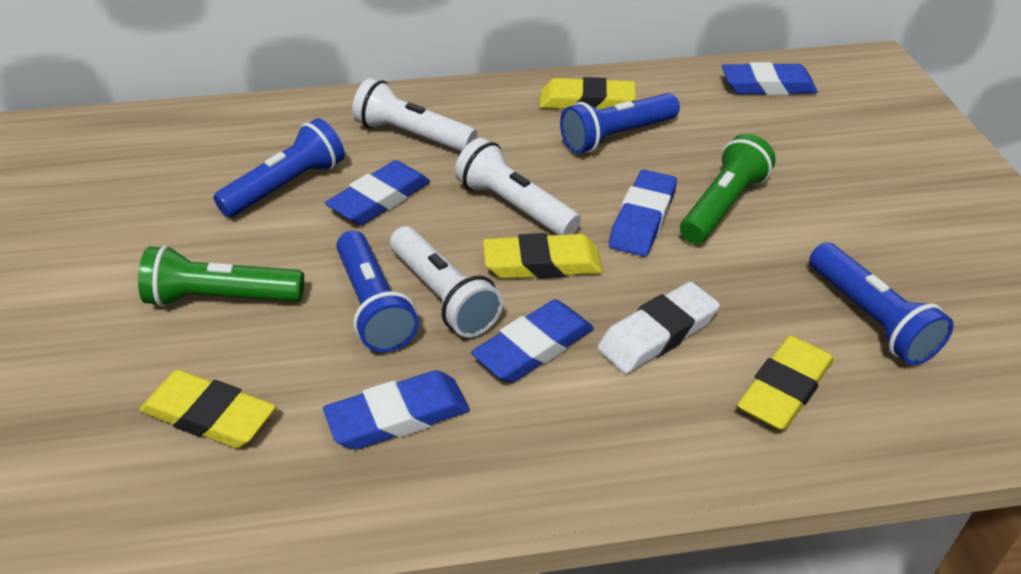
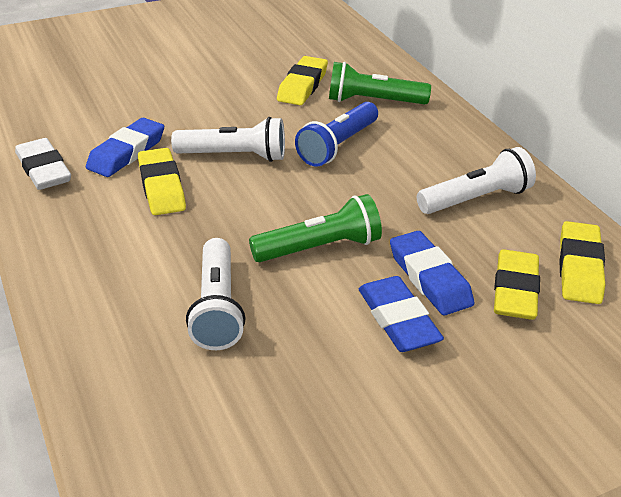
blue eraser: 5 -> 3
blue flashlight: 4 -> 1

